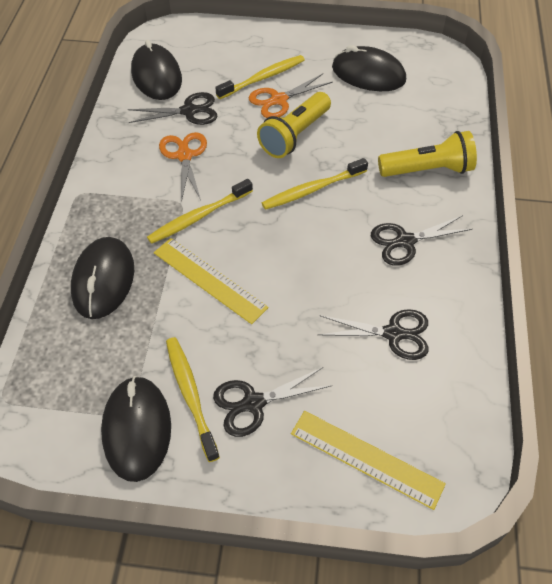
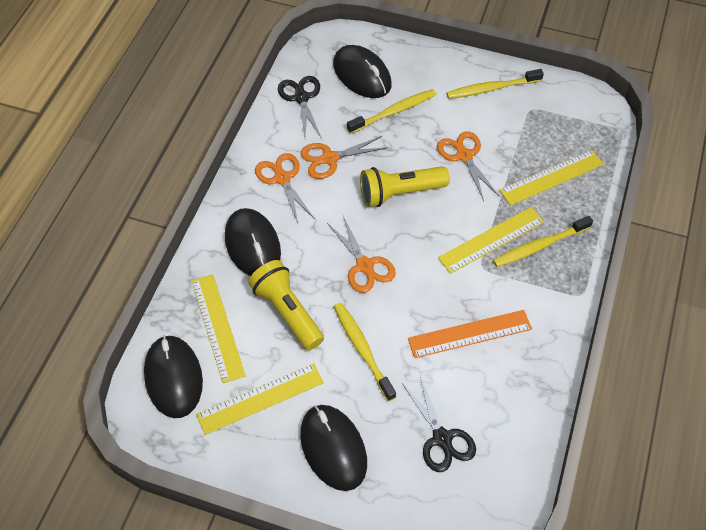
black scissors: 4 -> 2
orange ruler: 0 -> 1
orange scissors: 2 -> 4
yellow ruler: 2 -> 4

